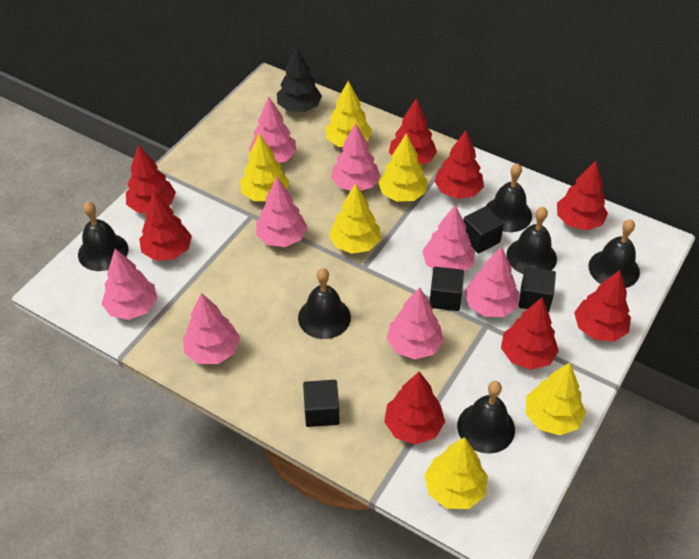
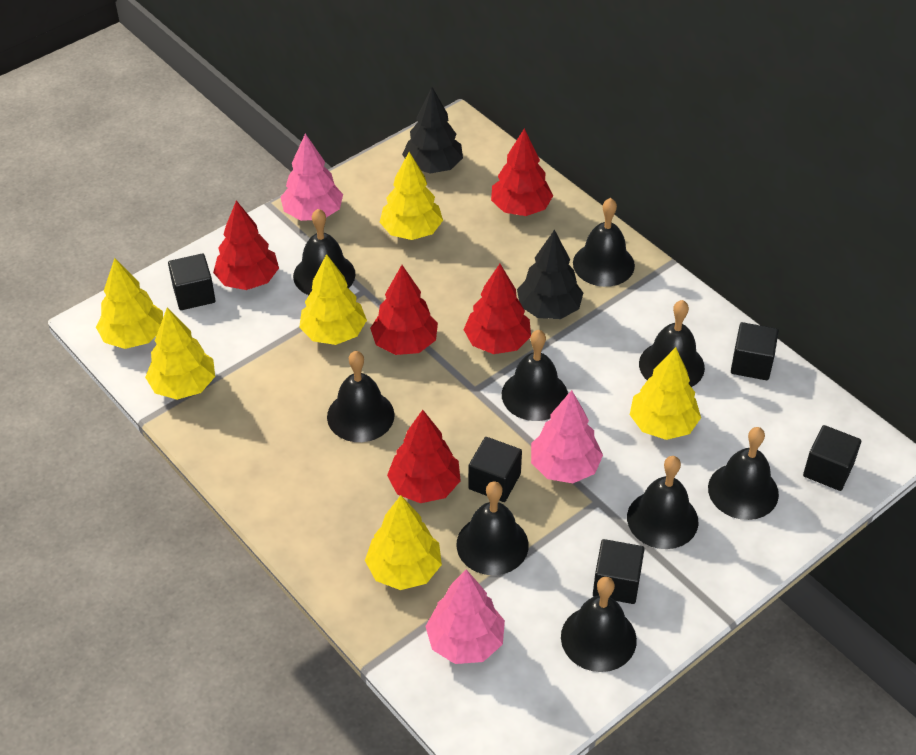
black bell: 6 -> 9
black cube: 4 -> 5
black tree: 1 -> 2
pink tree: 8 -> 3
red tree: 8 -> 5

